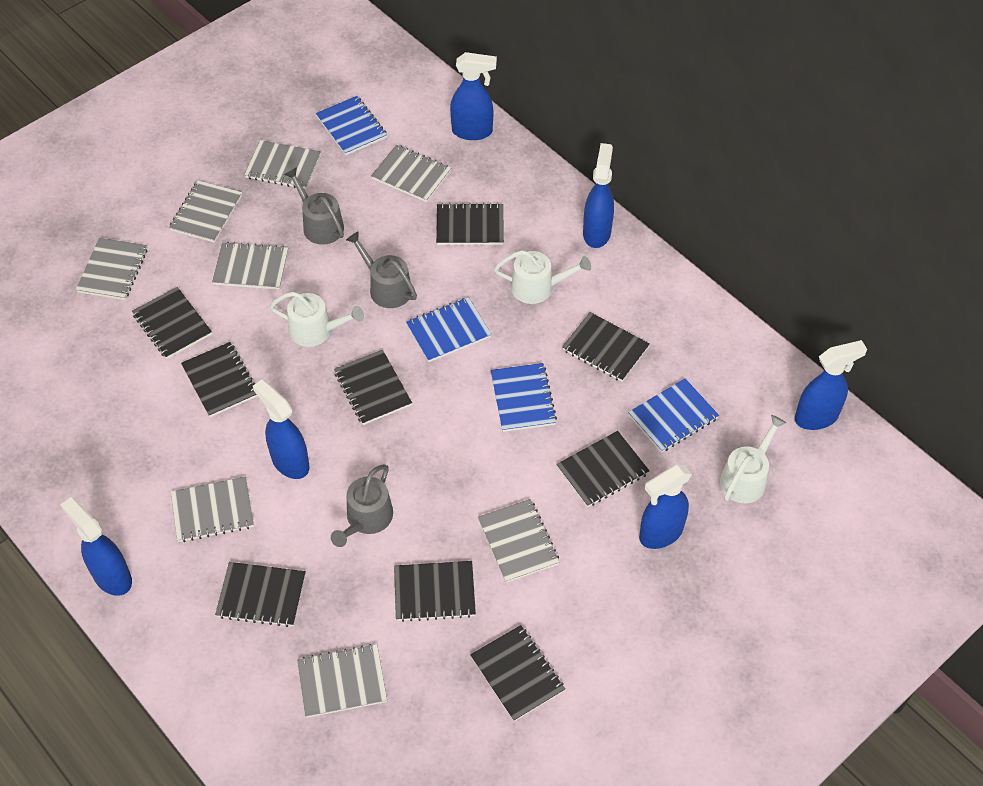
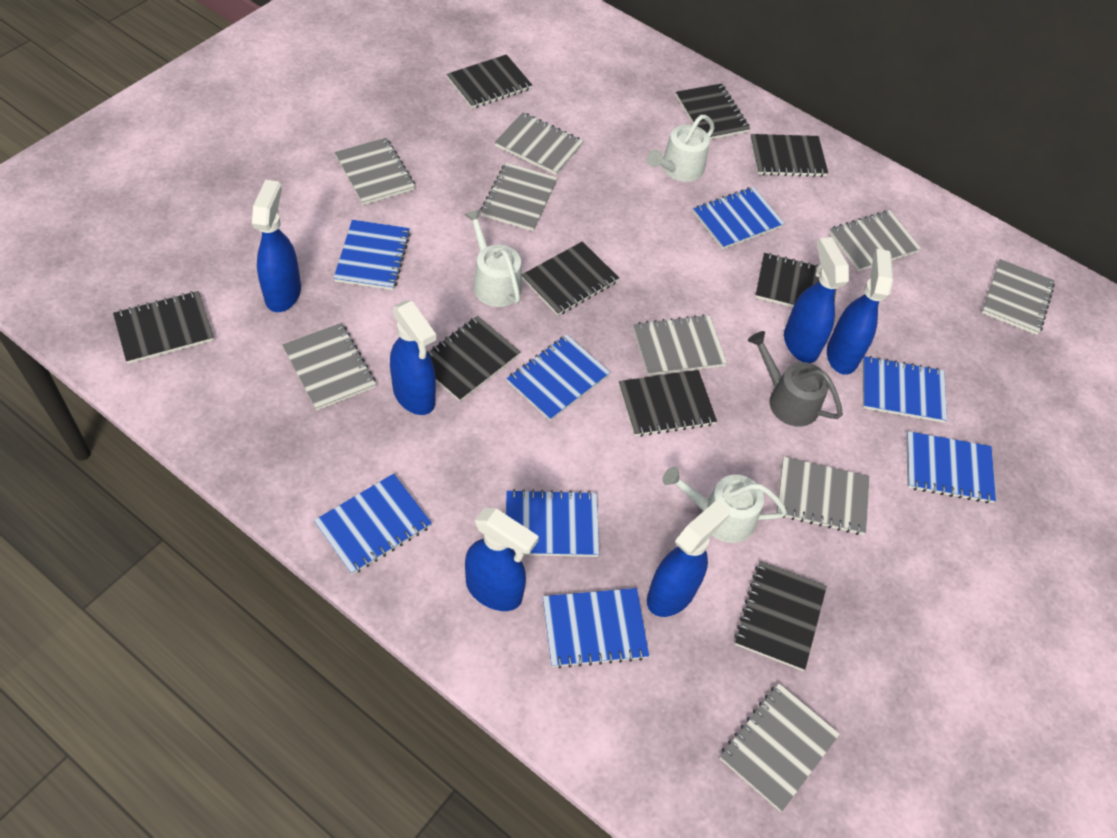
blue notebook: 4 -> 8
grey notebook: 8 -> 9
grey watering can: 3 -> 1

